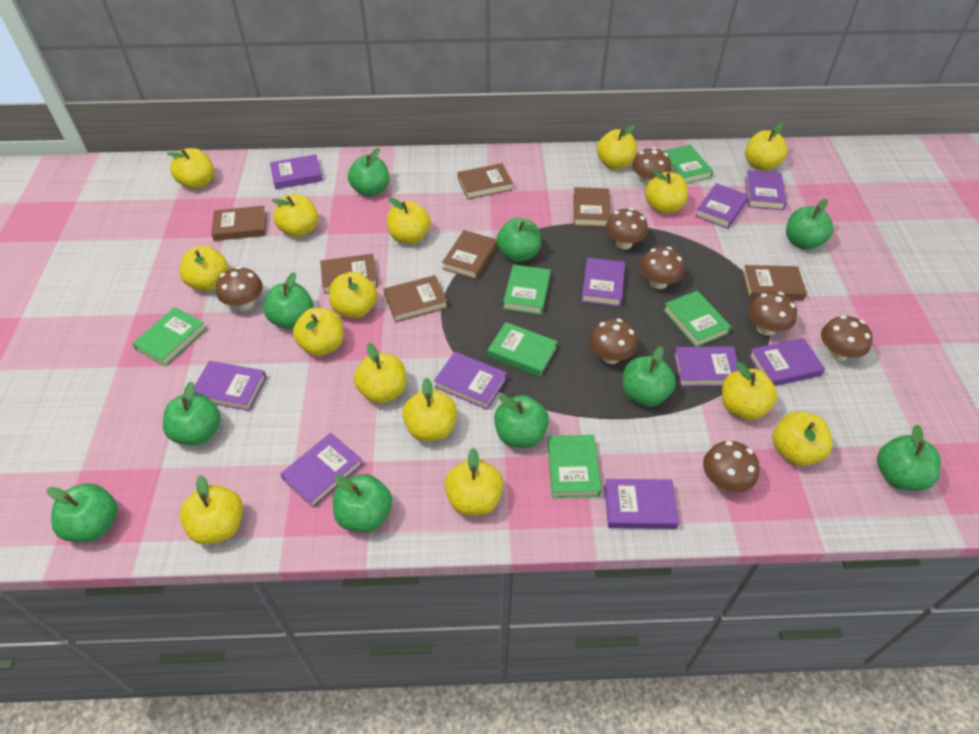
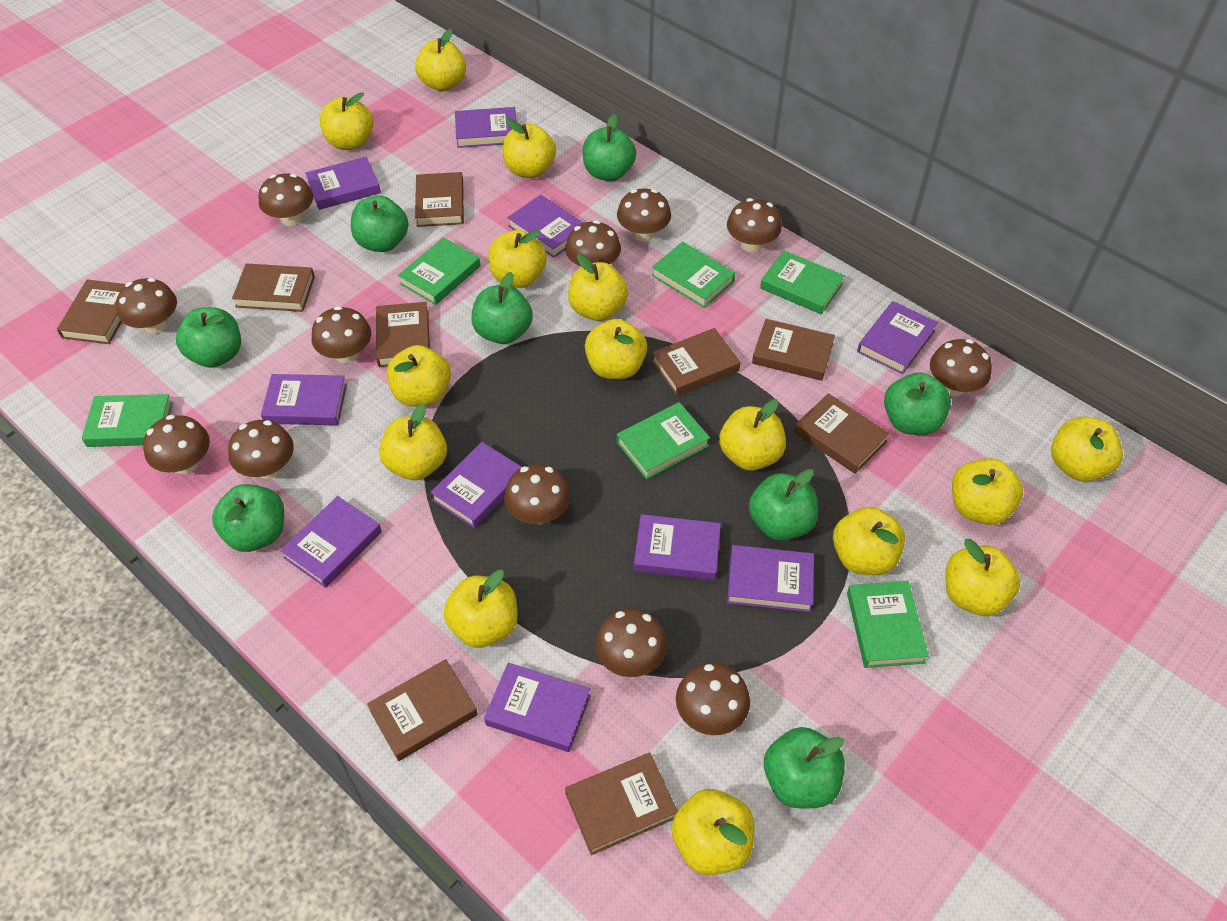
brown book: 7 -> 9
brown mushroom: 8 -> 12
green apple: 10 -> 8

